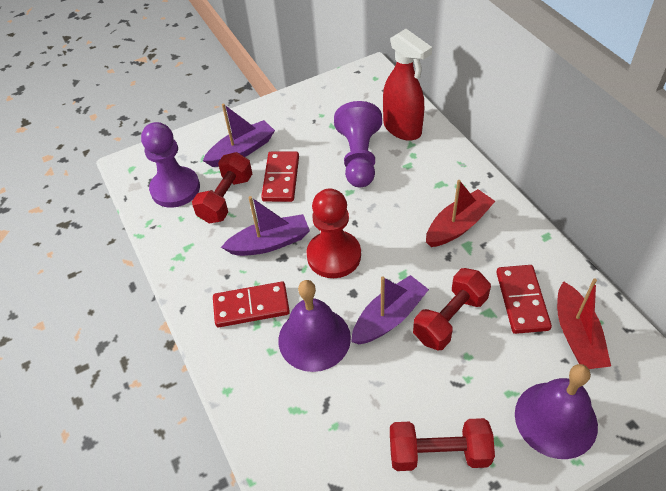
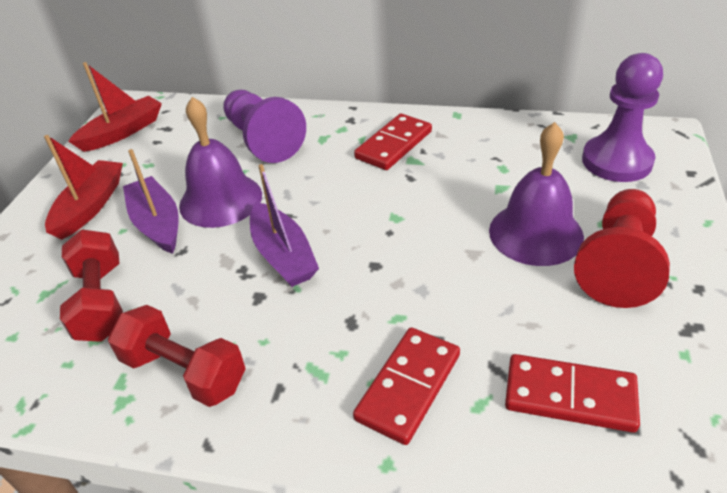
purple boat: 3 -> 2
red dumbbell: 3 -> 2
red spray bottle: 1 -> 0

